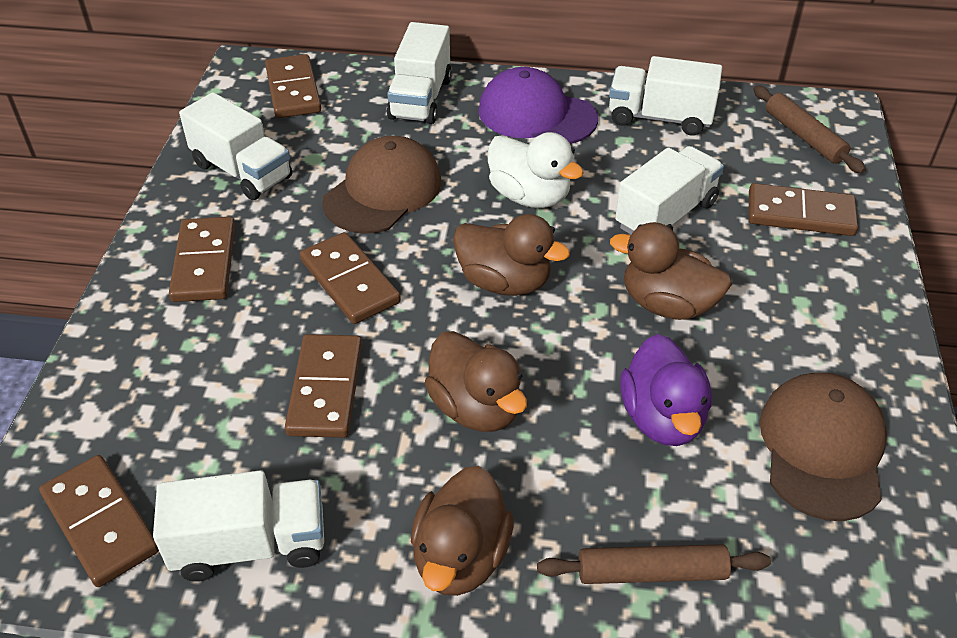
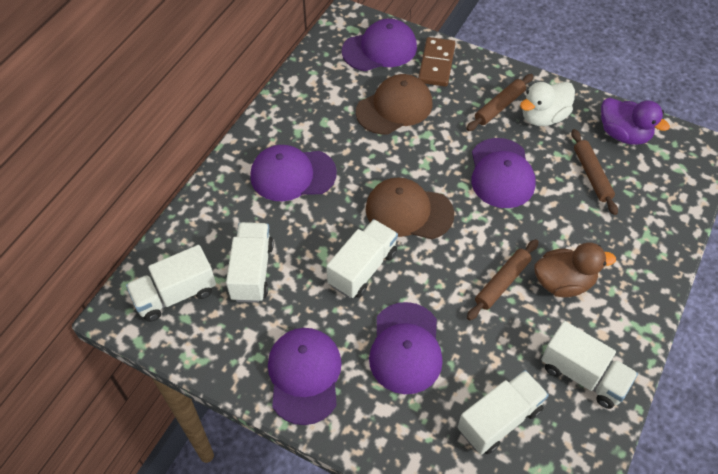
brown domino: 6 -> 1
brown duck: 4 -> 1
brown rolling pin: 2 -> 3
purple cap: 1 -> 5

